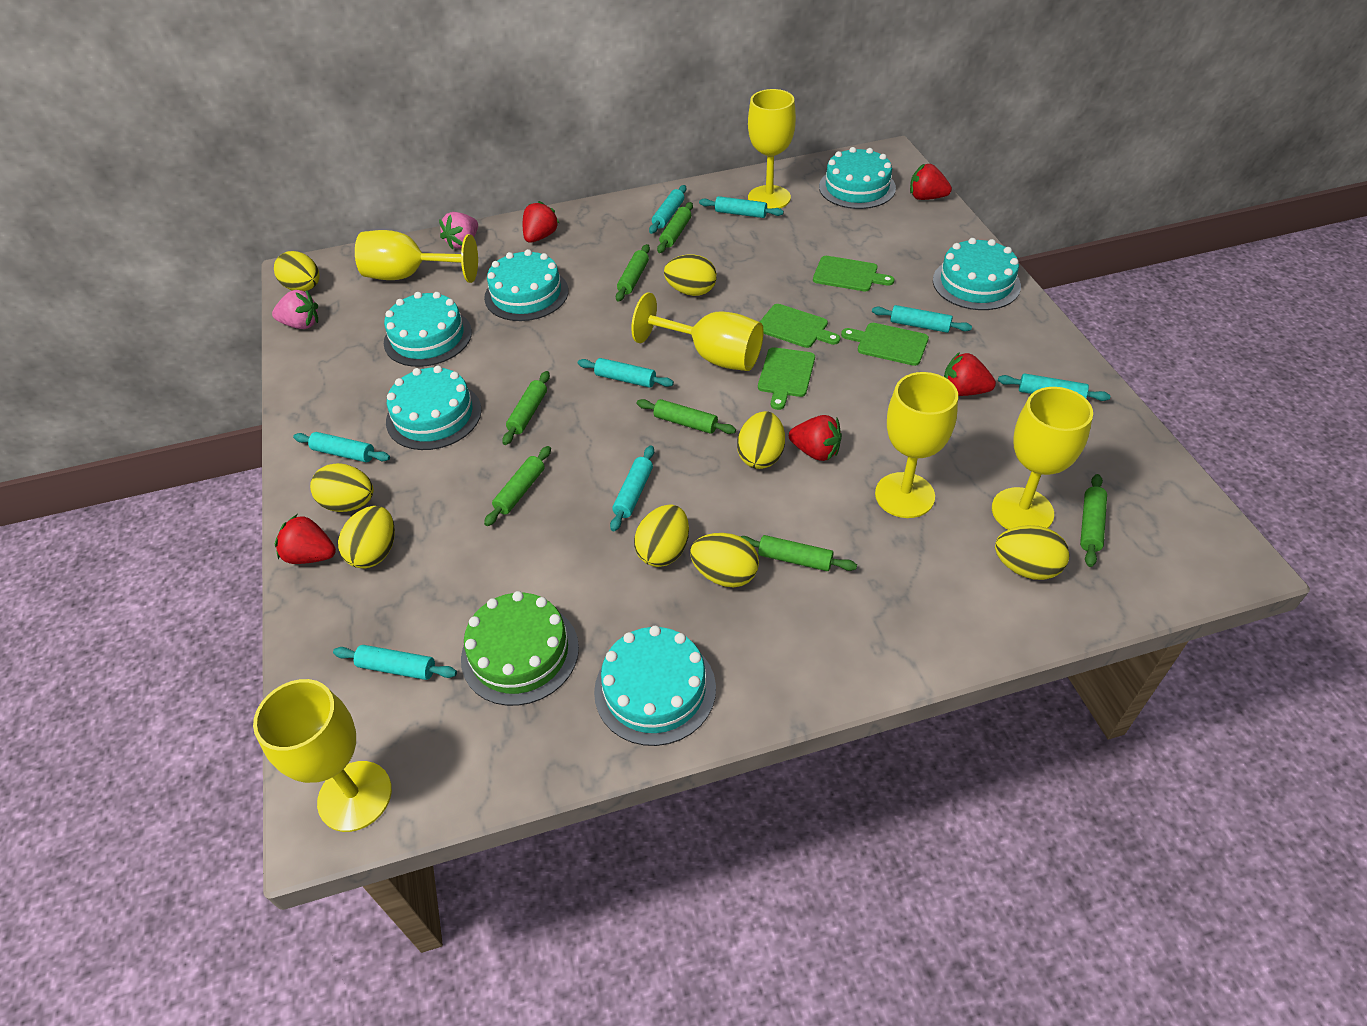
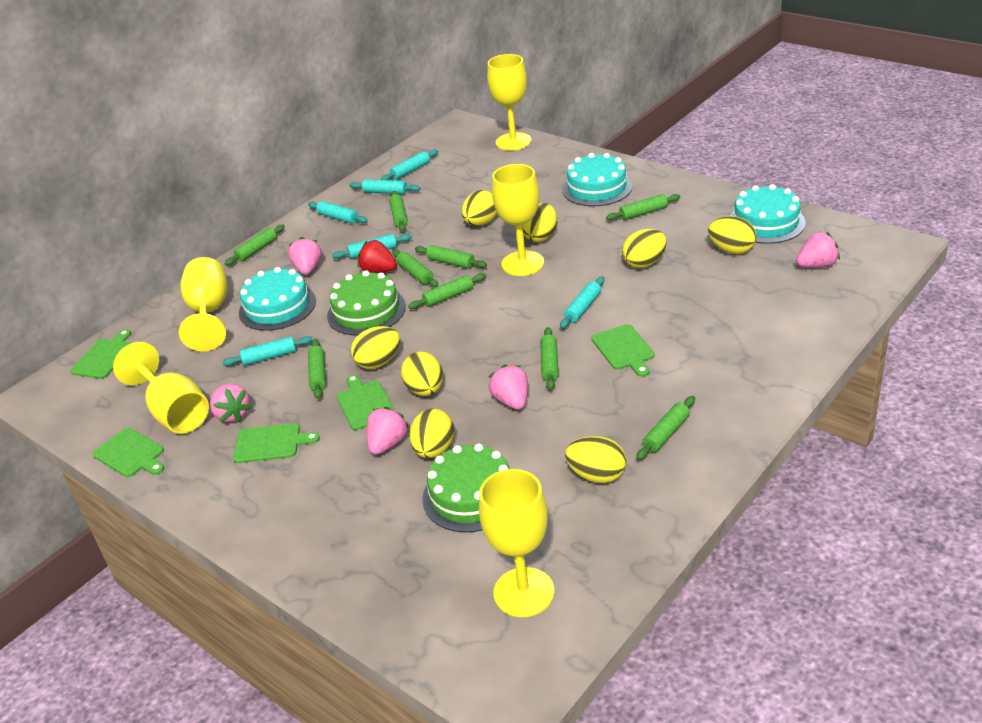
green cake: 1 -> 2
green cutting board: 4 -> 5
green rolling pin: 7 -> 9
pink strawberry: 2 -> 5
red strawberry: 5 -> 1
turquoise cake: 6 -> 3
turquoise rolling pin: 8 -> 6
yellow goblet: 6 -> 5

